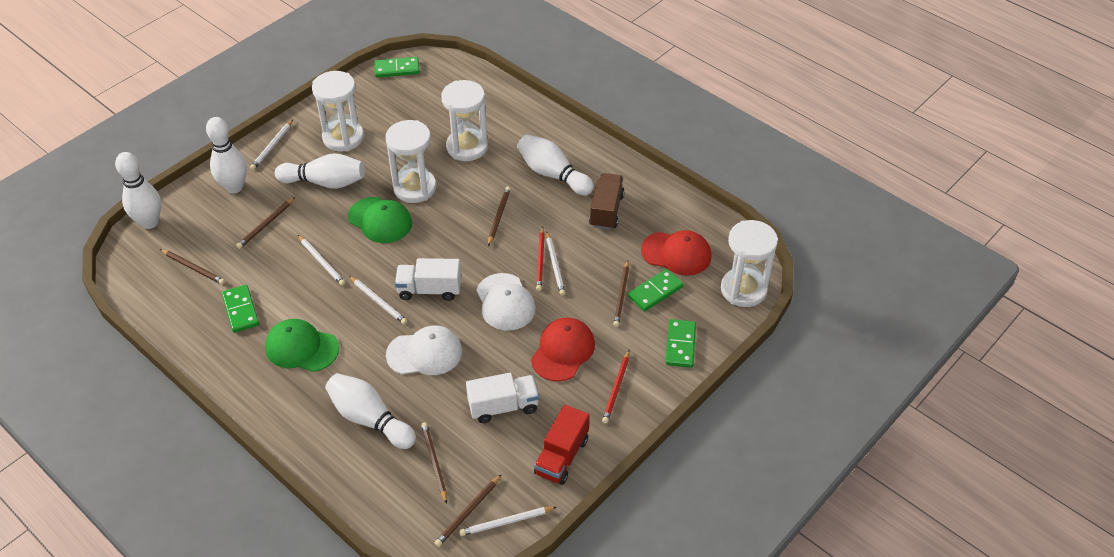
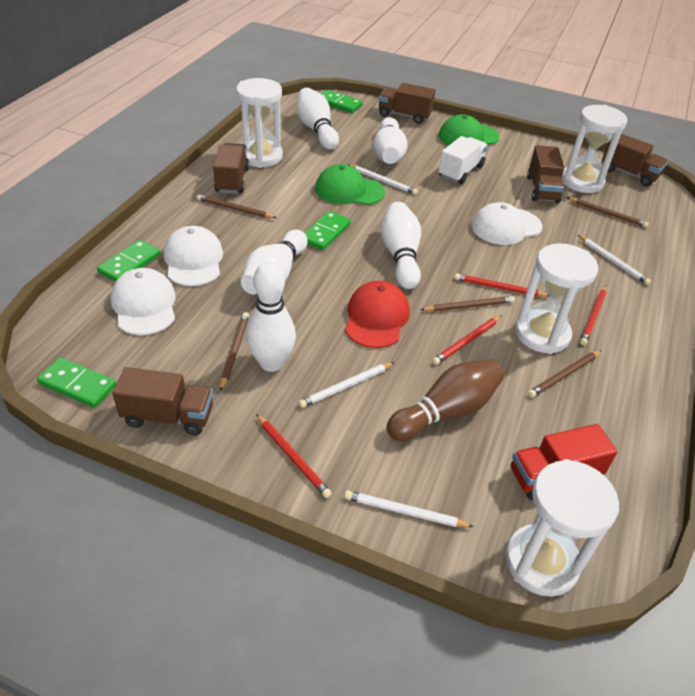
brown bowling pin: 0 -> 1
brown pencil: 6 -> 5
brown truck: 1 -> 5
red cap: 2 -> 1
red pencil: 2 -> 4
white cap: 2 -> 3
white pencil: 5 -> 4
white truck: 2 -> 1

